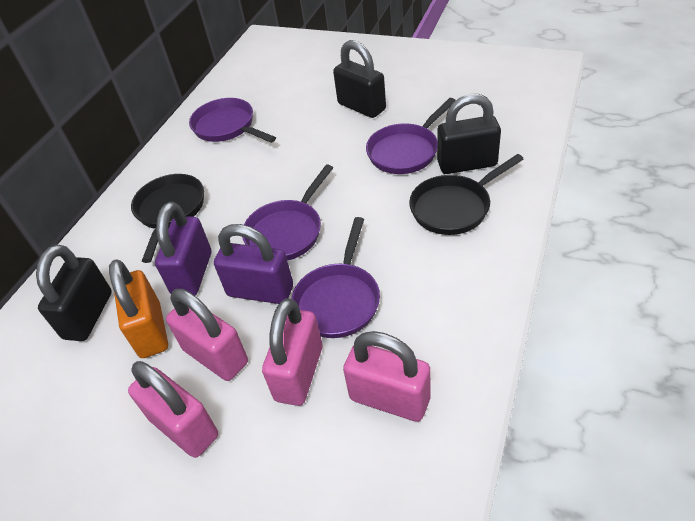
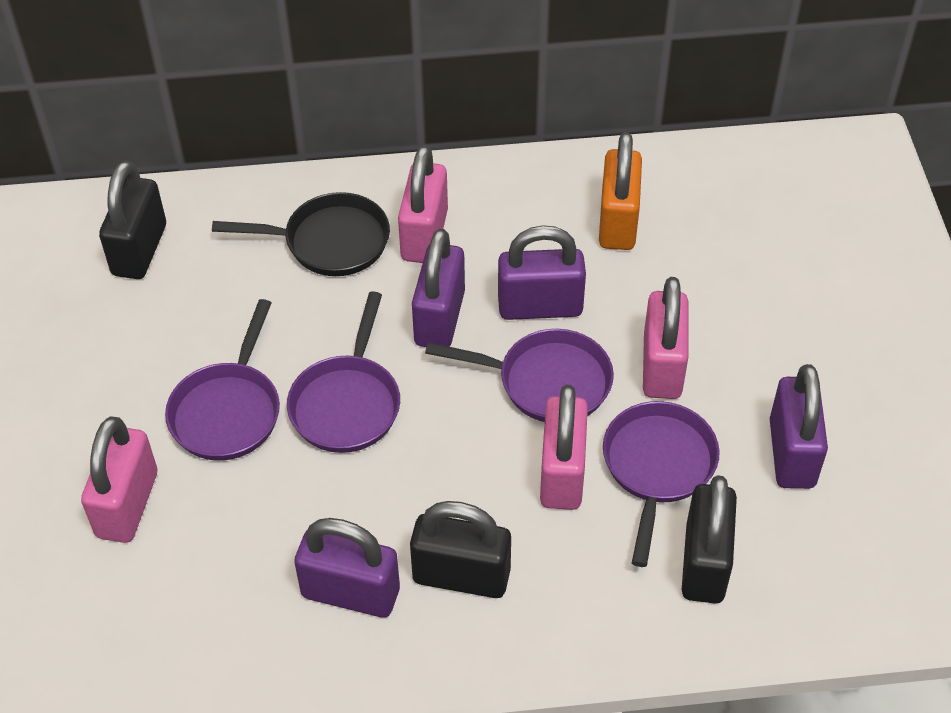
black pan: 2 -> 1
purple padlock: 2 -> 4

